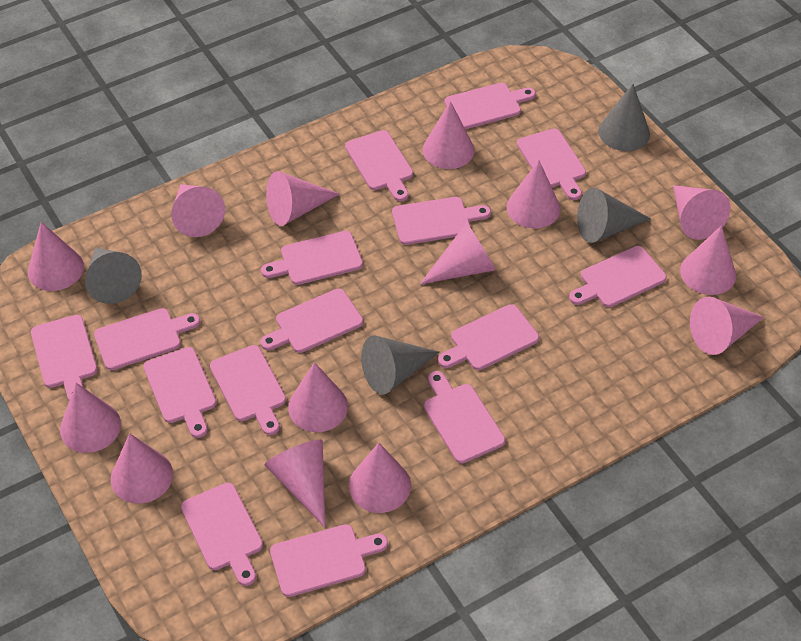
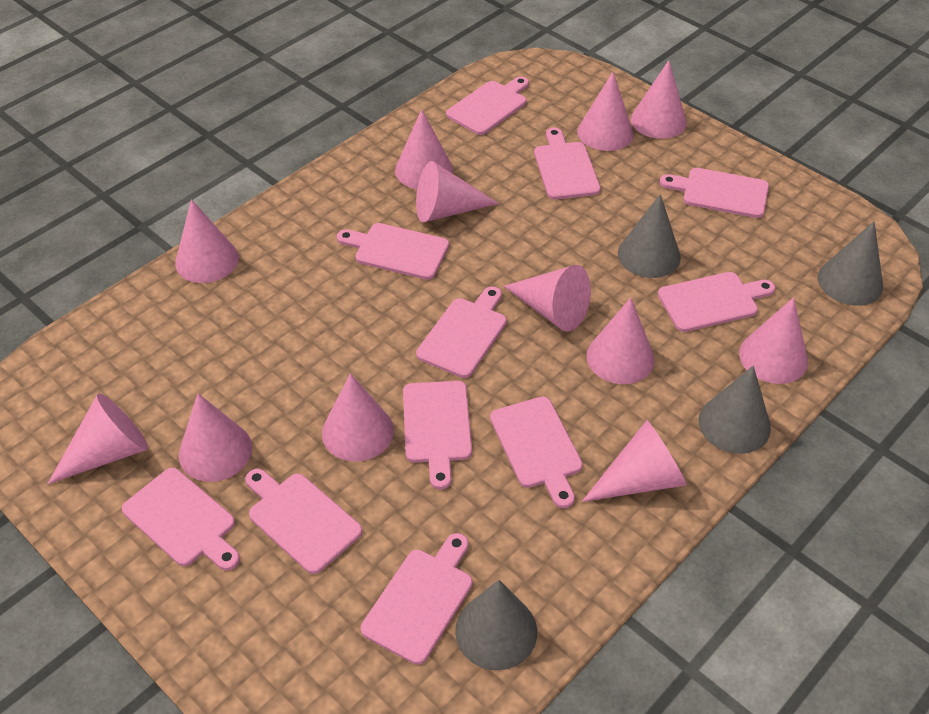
pink cone: 14 -> 12
pink cutting board: 15 -> 11

